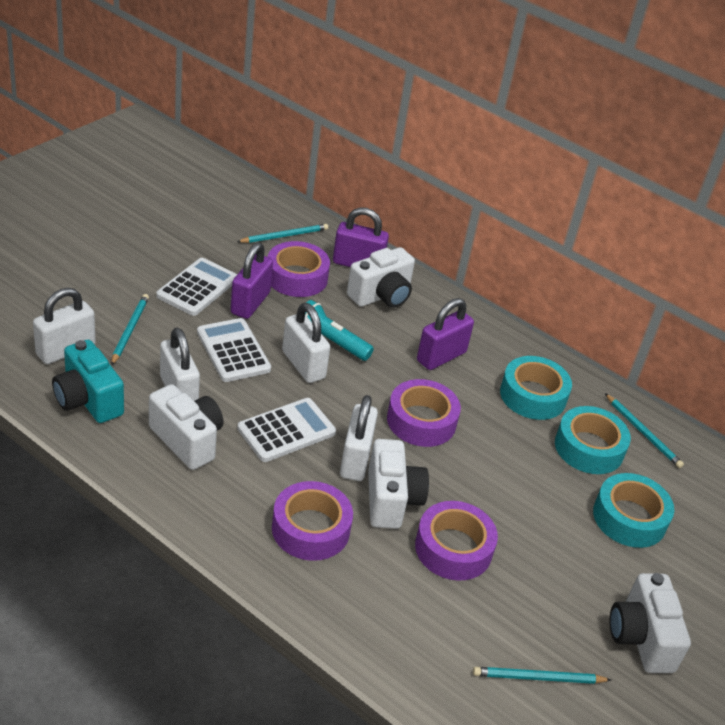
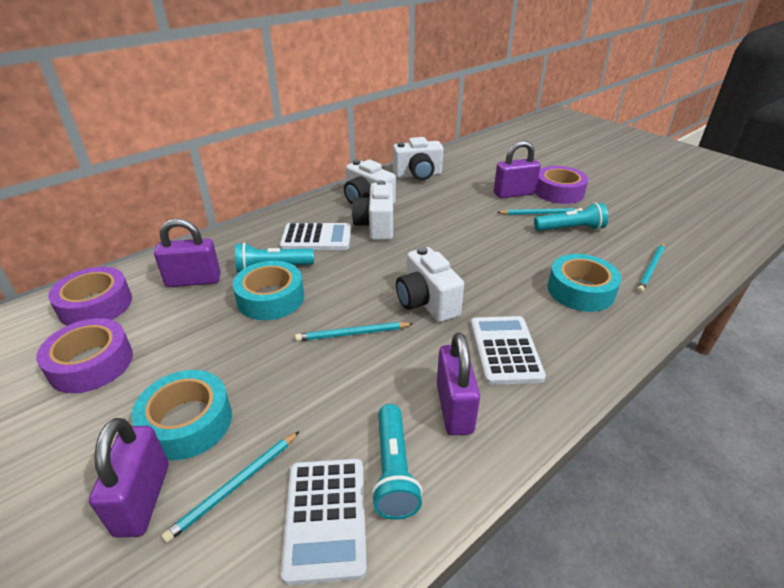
purple padlock: 3 -> 4
purple tape: 4 -> 3
turquoise camera: 1 -> 0
turquoise flashlight: 1 -> 3
white padlock: 4 -> 0

